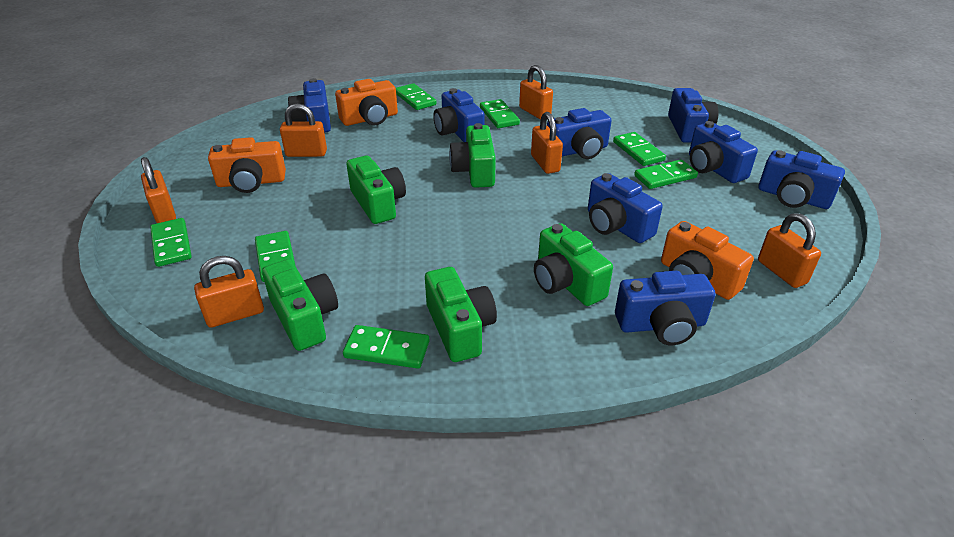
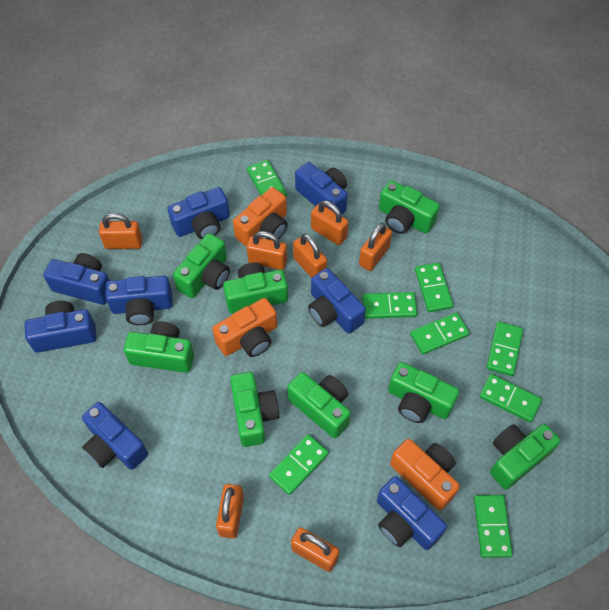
green camera: 5 -> 8
green domino: 7 -> 8
orange padlock: 6 -> 7

